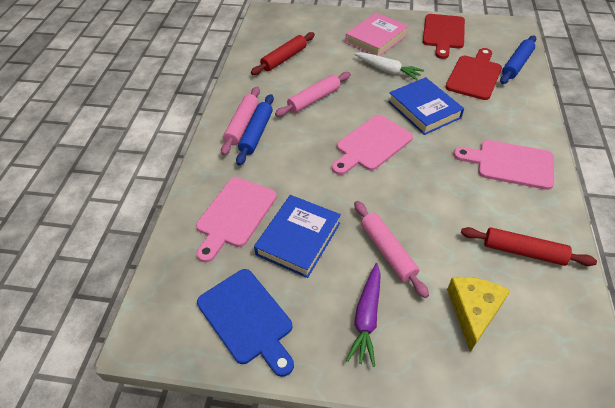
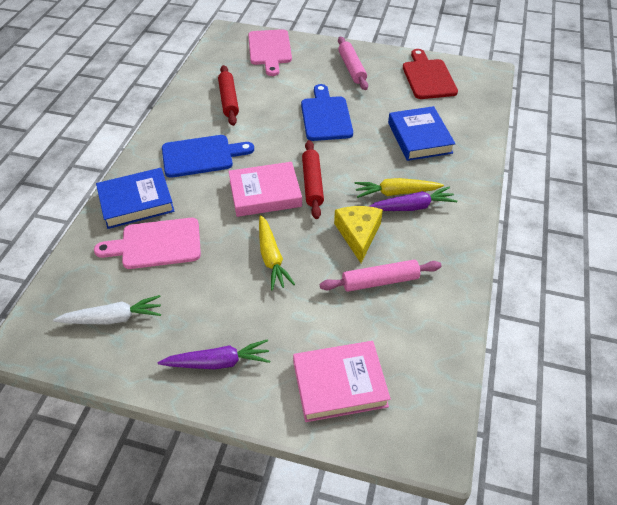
blue cutting board: 1 -> 2
blue rolling pin: 2 -> 0
pink book: 1 -> 2
pink cutting board: 3 -> 2
pink rolling pin: 3 -> 2
purple carrot: 1 -> 2
red cutting board: 2 -> 1
yellow carrot: 0 -> 2

